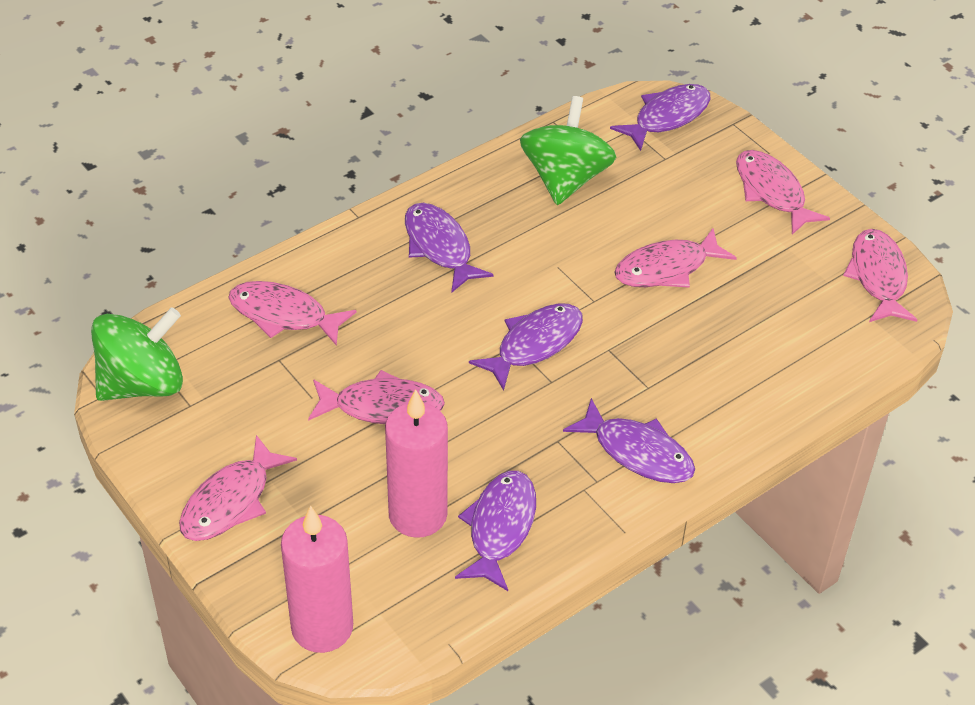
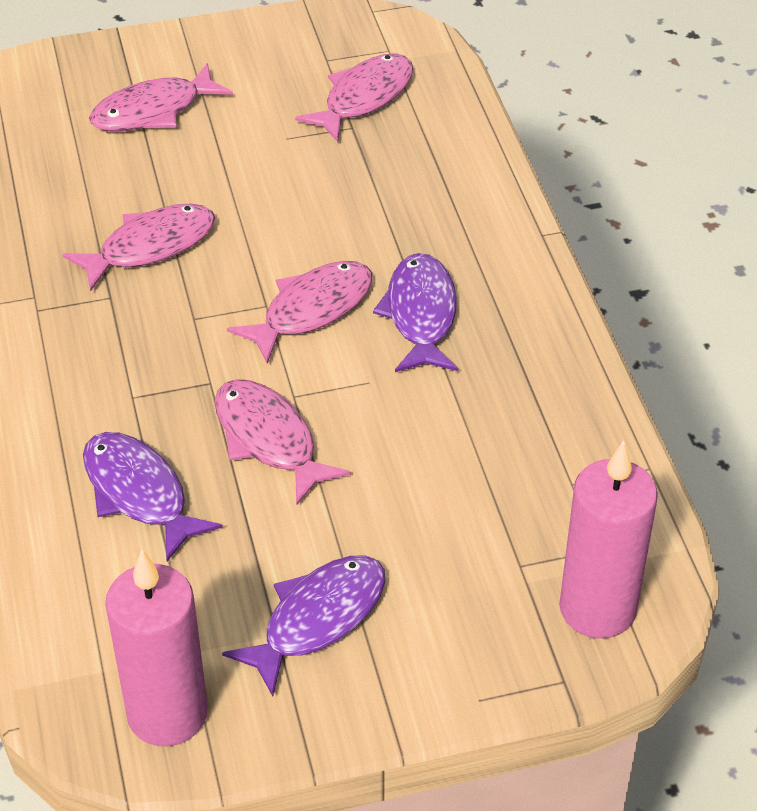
green spinning top: 2 -> 0
pink fish: 6 -> 5
purple fish: 5 -> 3

